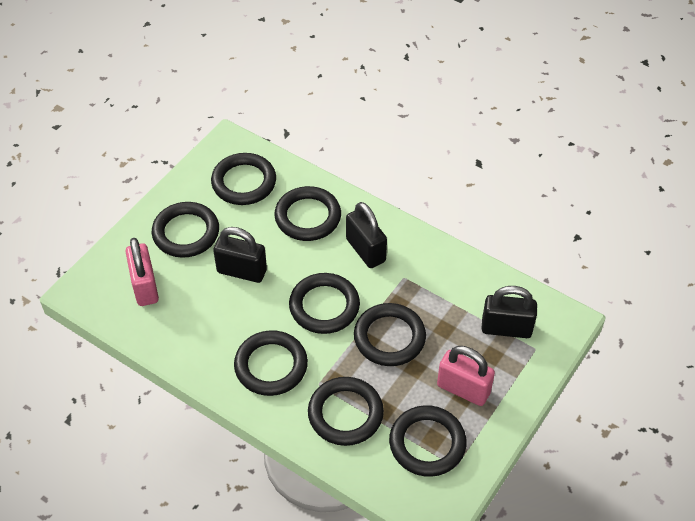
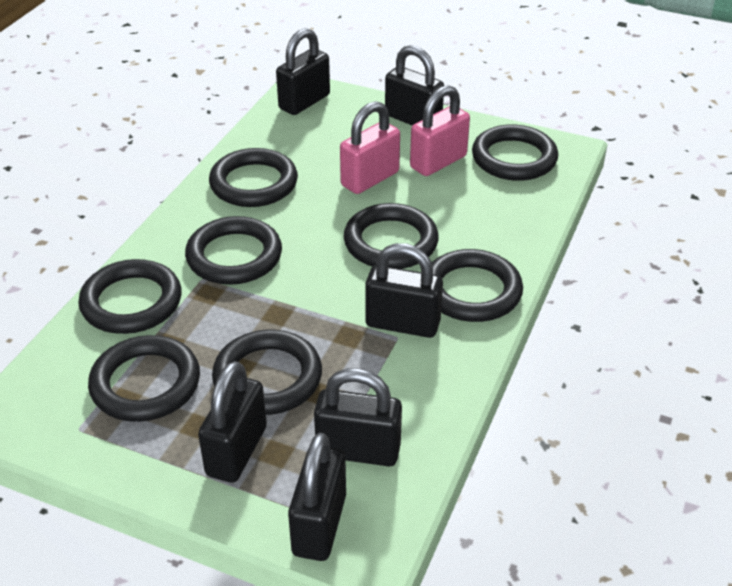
black padlock: 3 -> 6

